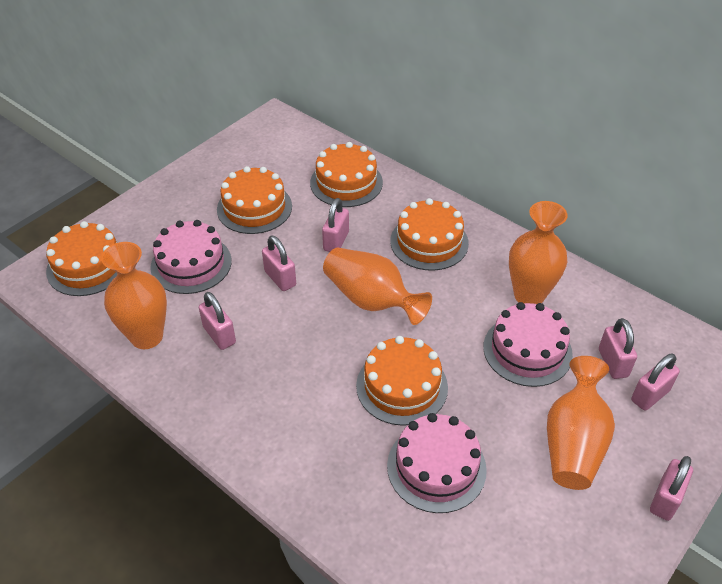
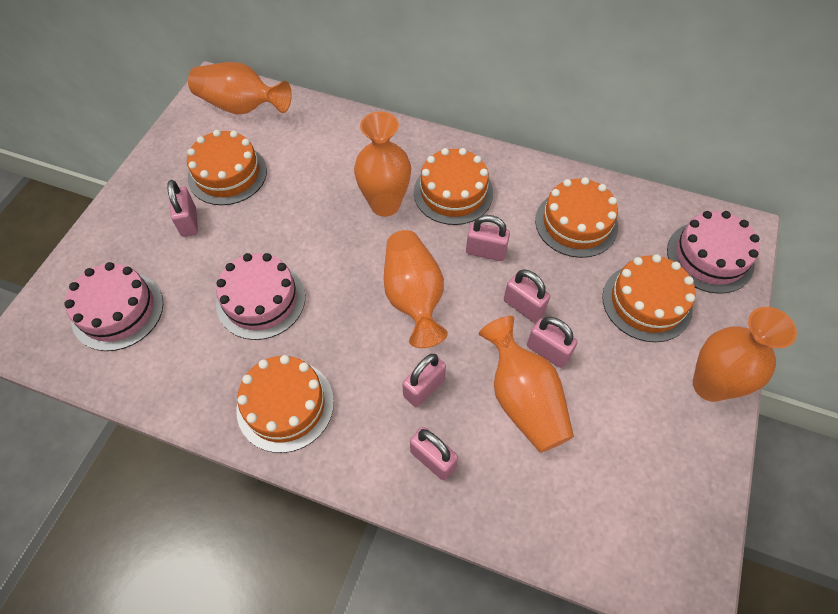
orange vase: 4 -> 5

